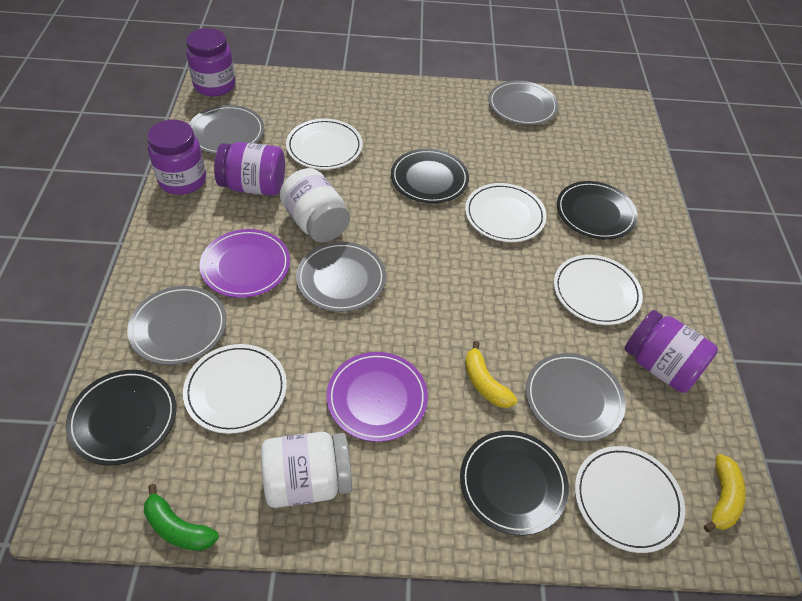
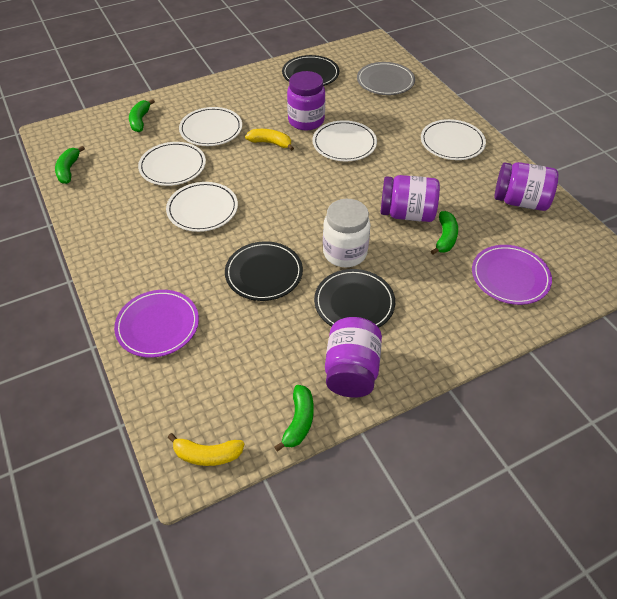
black plate: 4 -> 3
green banana: 1 -> 4
grey plate: 5 -> 1
white jar: 2 -> 1

